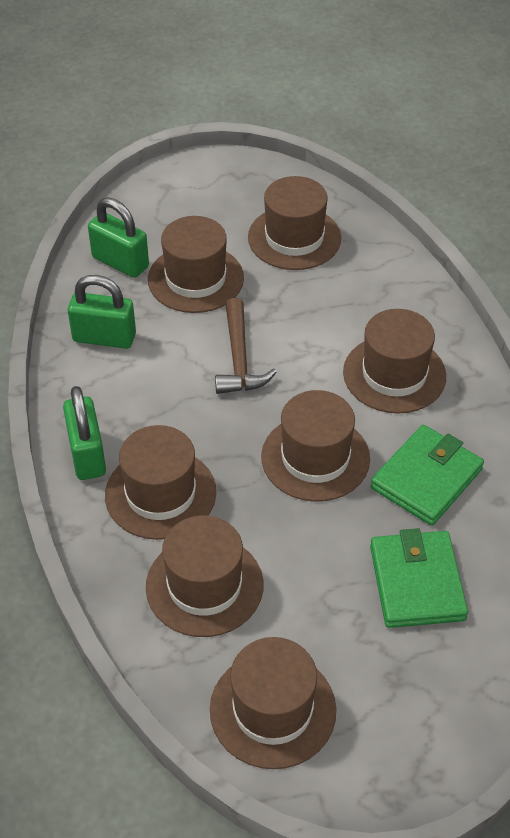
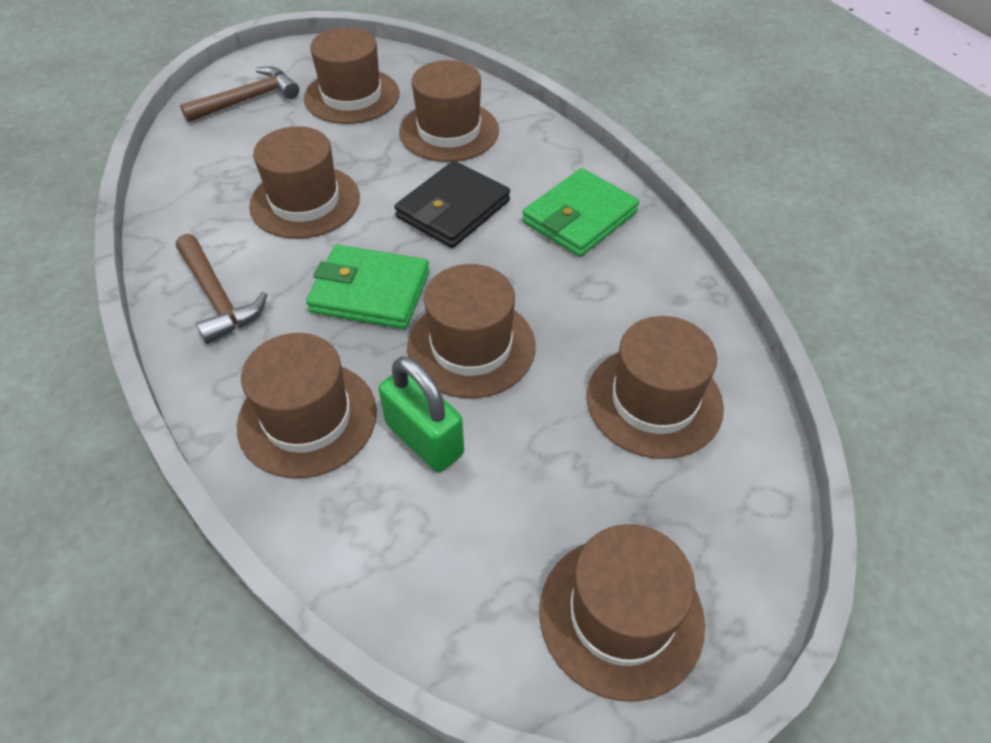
black wallet: 0 -> 1
brown hammer: 1 -> 2
green padlock: 3 -> 1

